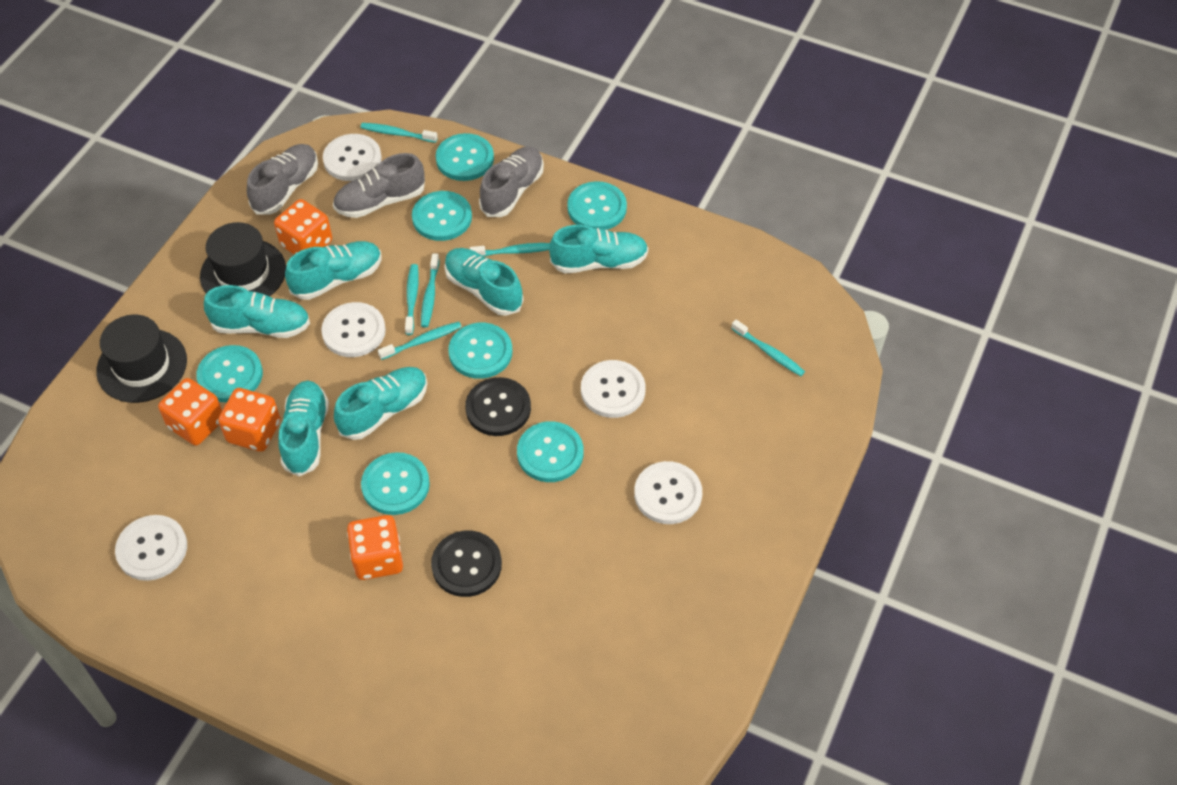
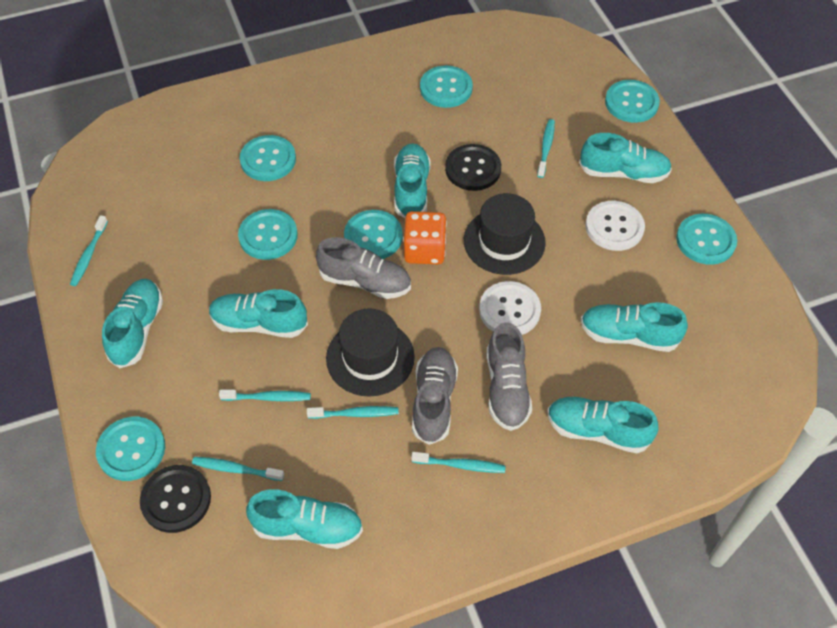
orange dice: 4 -> 1
turquoise shoe: 6 -> 7
white button: 5 -> 2

